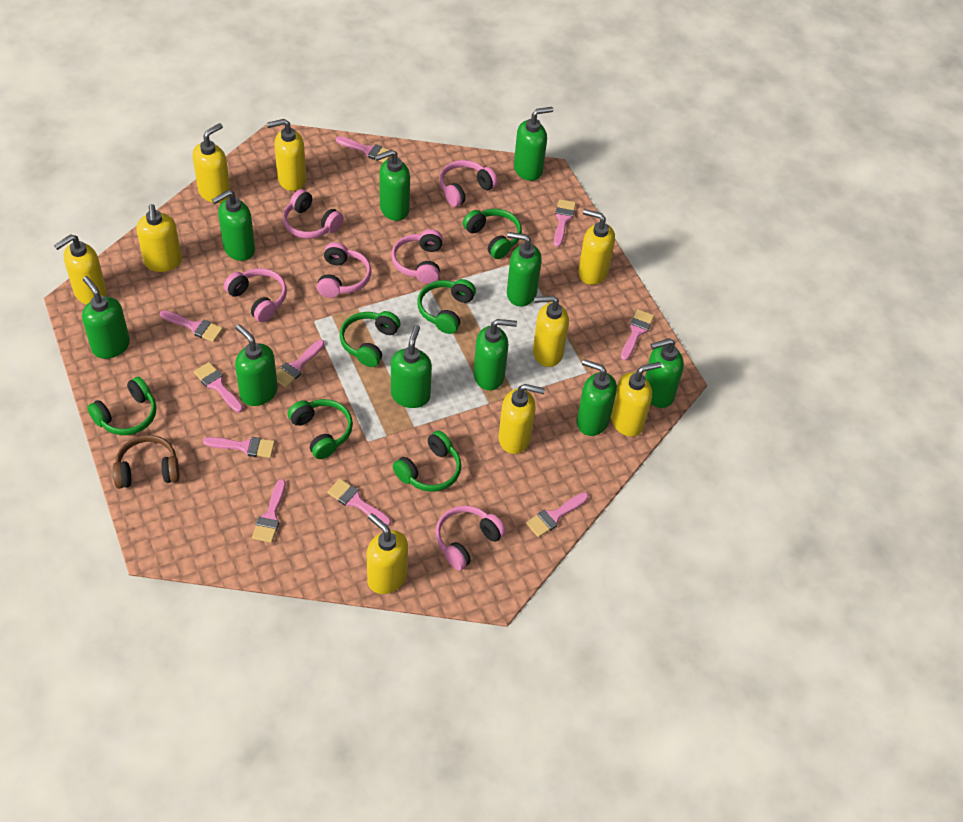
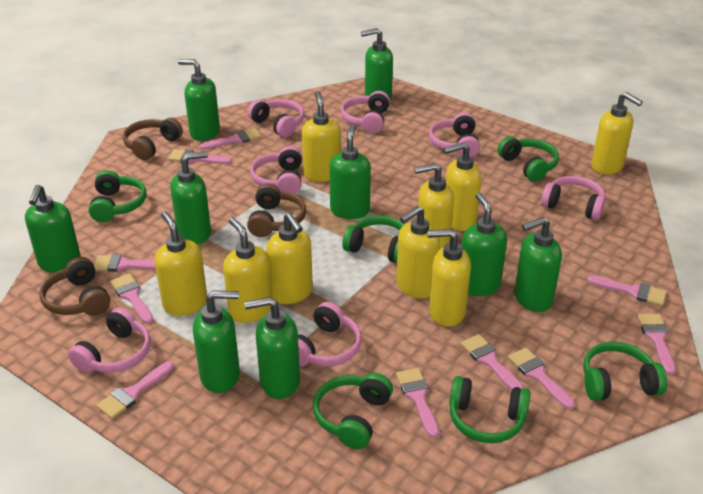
brown headphones: 1 -> 3
green soap dispenser: 10 -> 9
pink headphones: 6 -> 7

